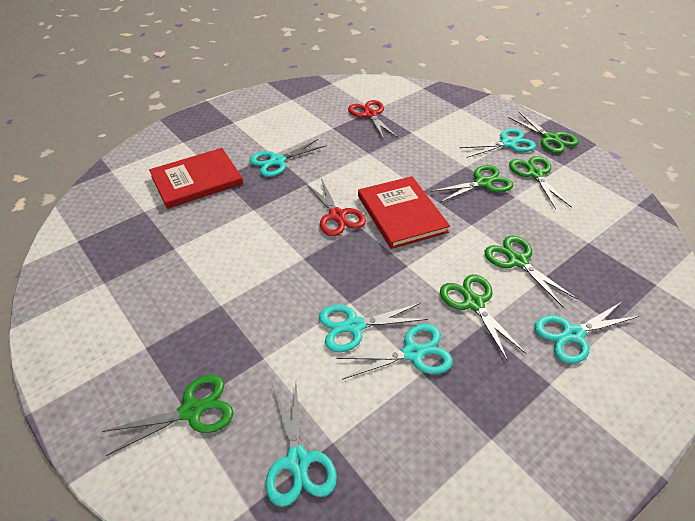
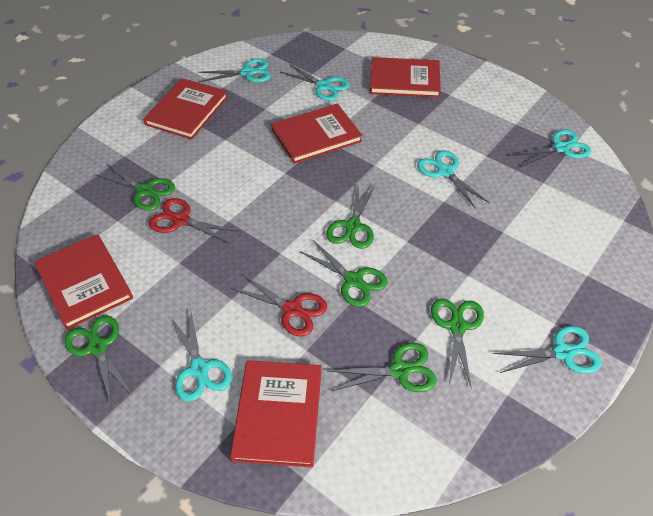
red book: 2 -> 5

